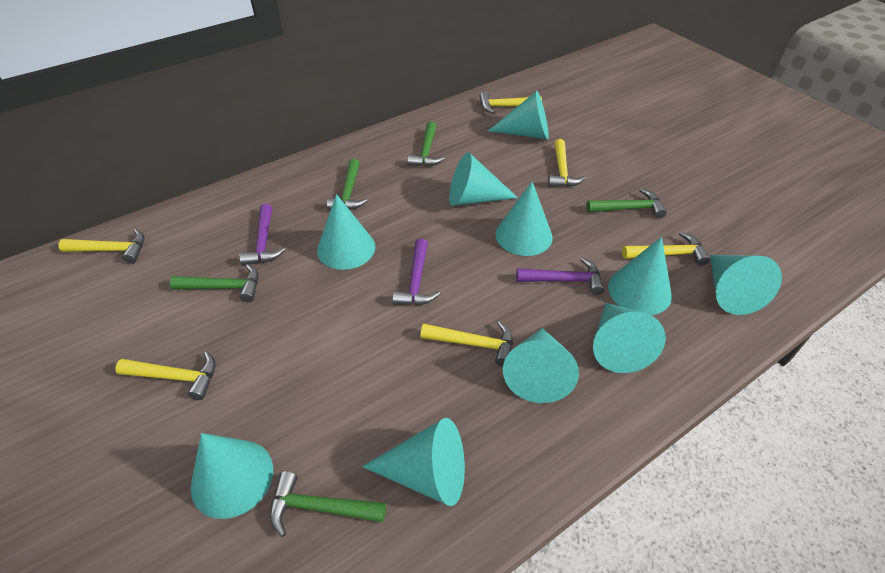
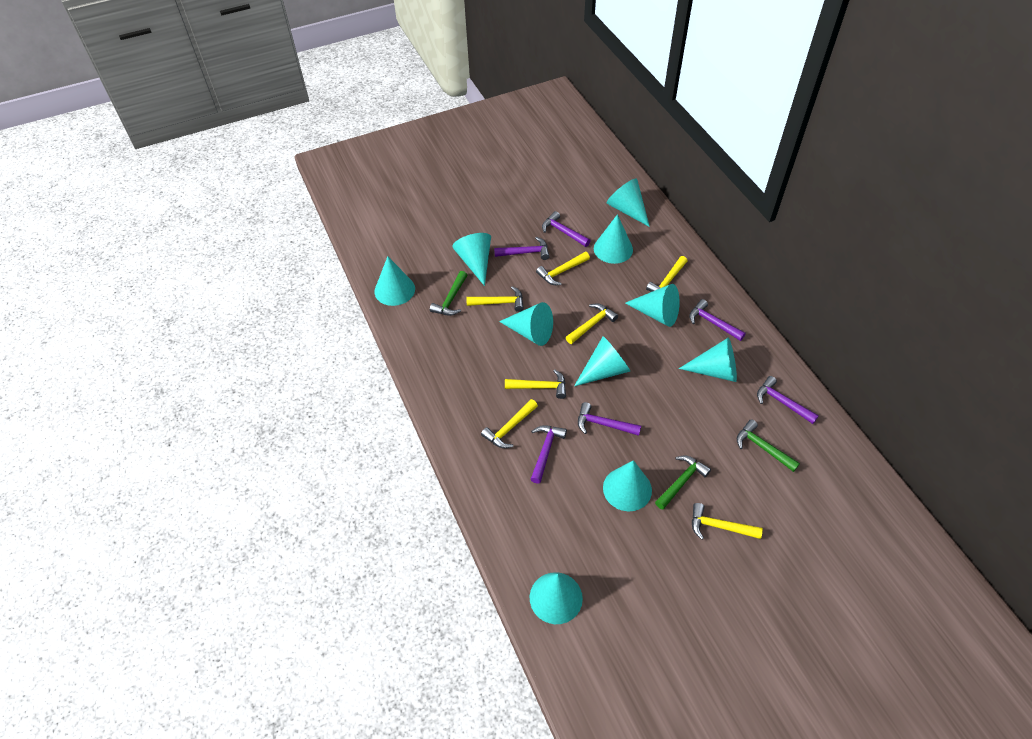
green hammer: 5 -> 3
purple hammer: 3 -> 6
yellow hammer: 6 -> 7

